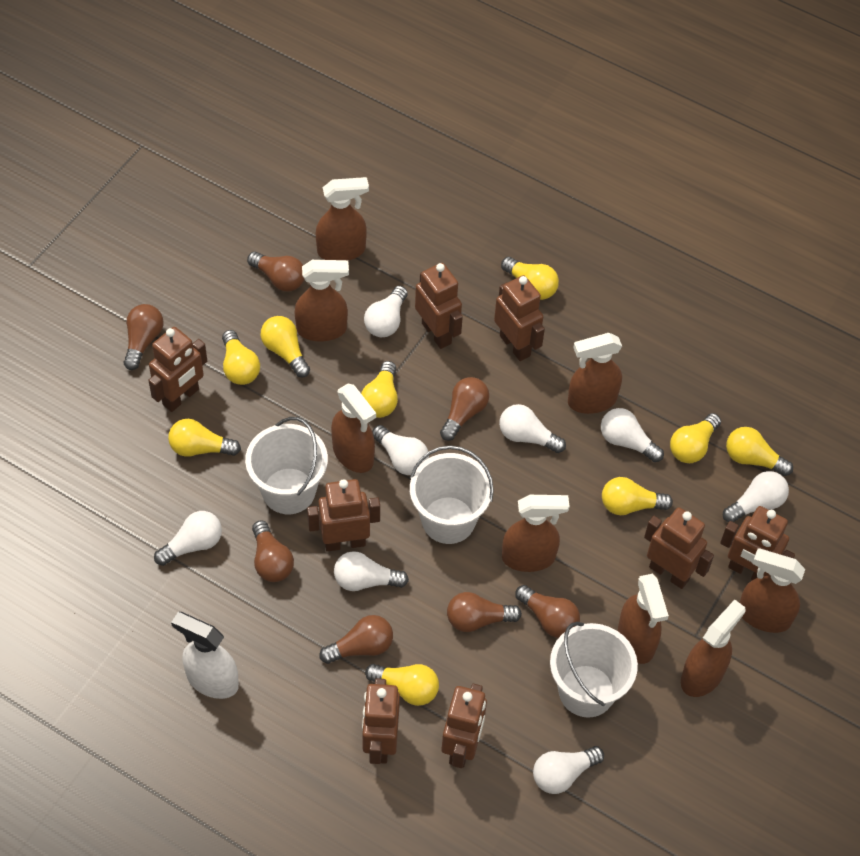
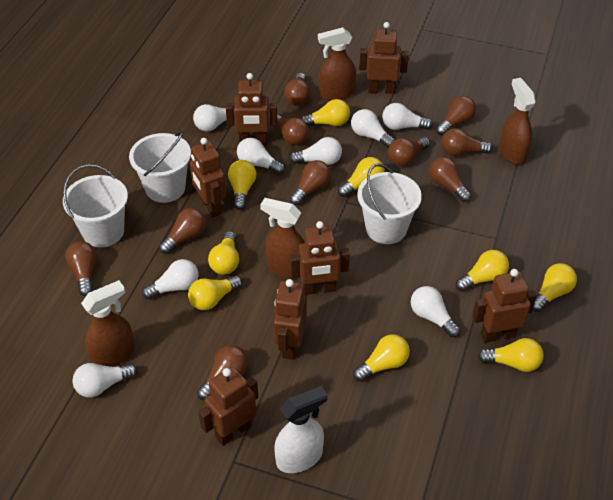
brown light bulb: 7 -> 10
brown robot: 8 -> 7
brown spray bottle: 8 -> 4

